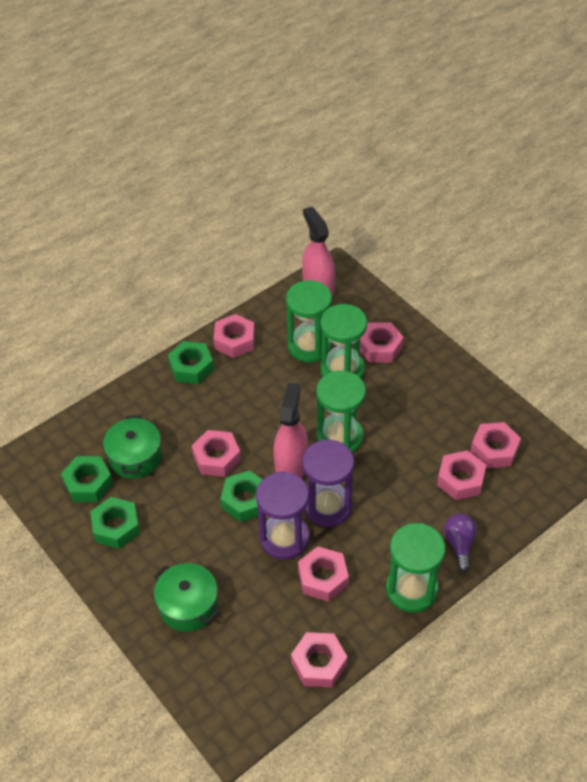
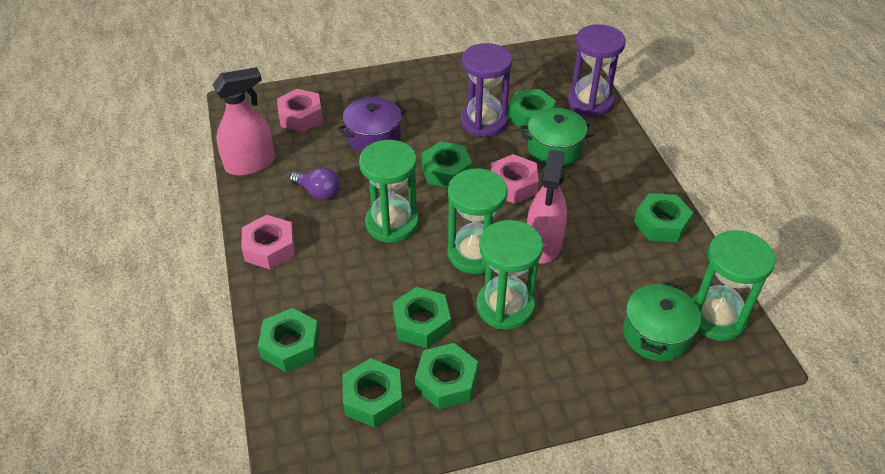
green nut: 4 -> 7
pink nut: 7 -> 3
purple pot: 0 -> 1

